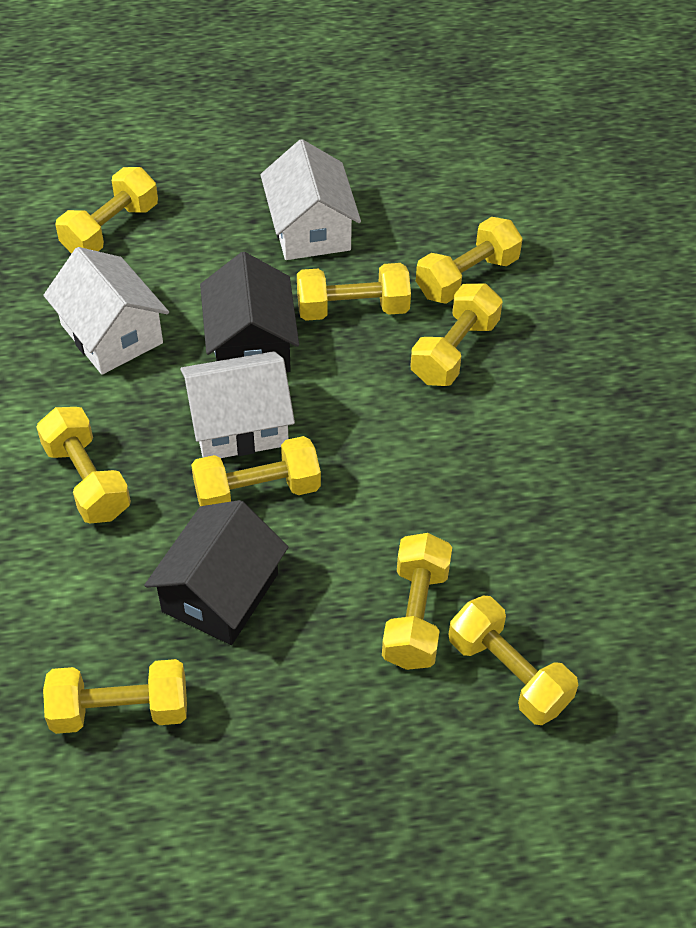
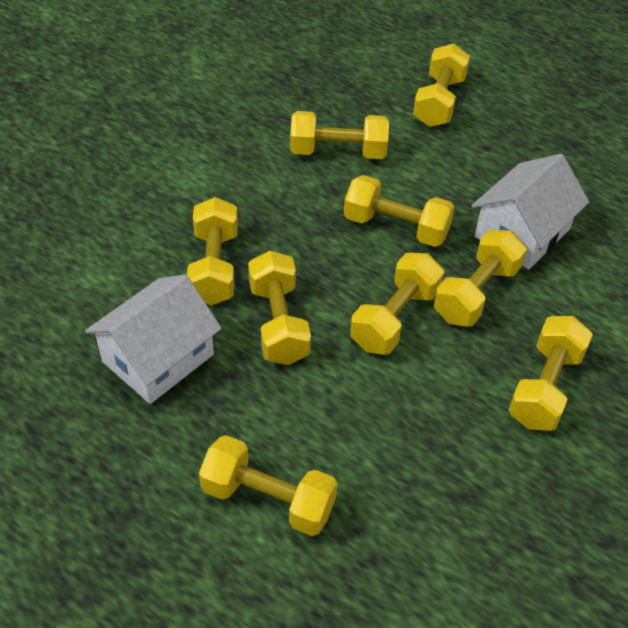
black house: 2 -> 0
white house: 3 -> 2

